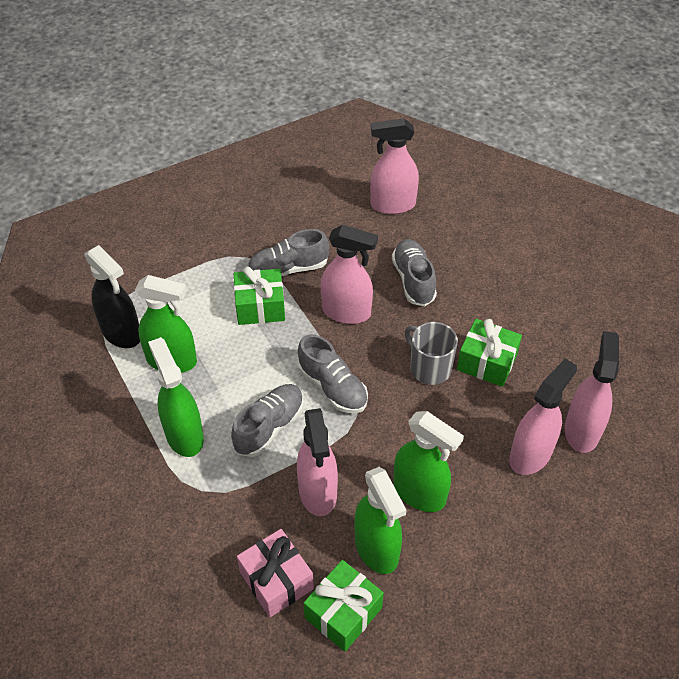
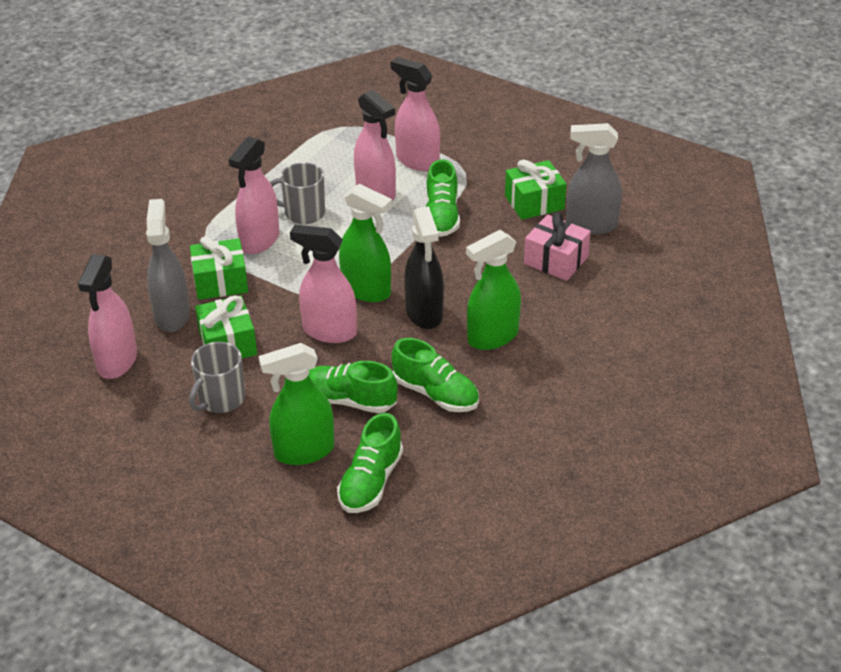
green shoe: 0 -> 4
green spray bottle: 4 -> 3
grey mug: 1 -> 2
grey shoe: 4 -> 0
grey spray bottle: 0 -> 2

